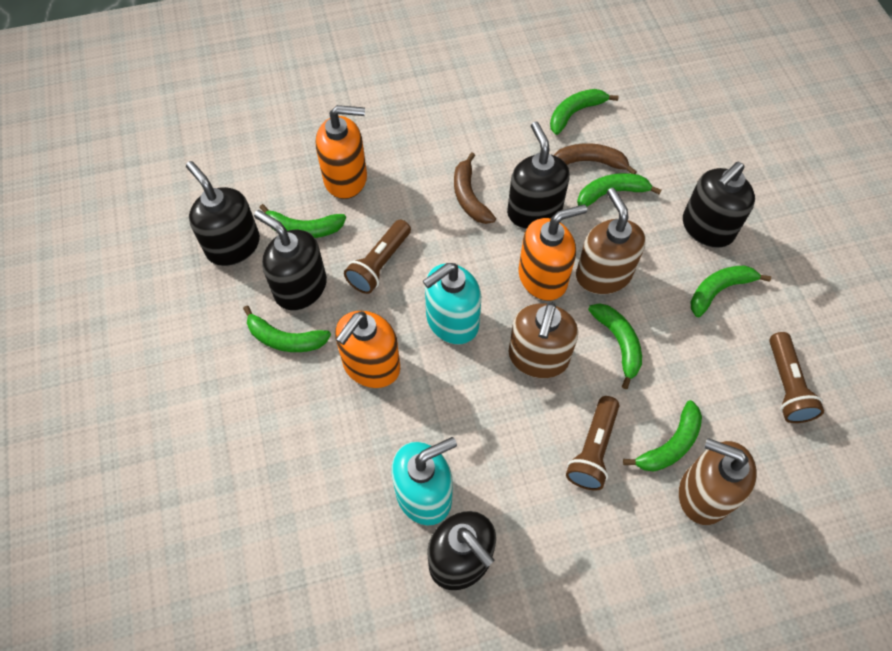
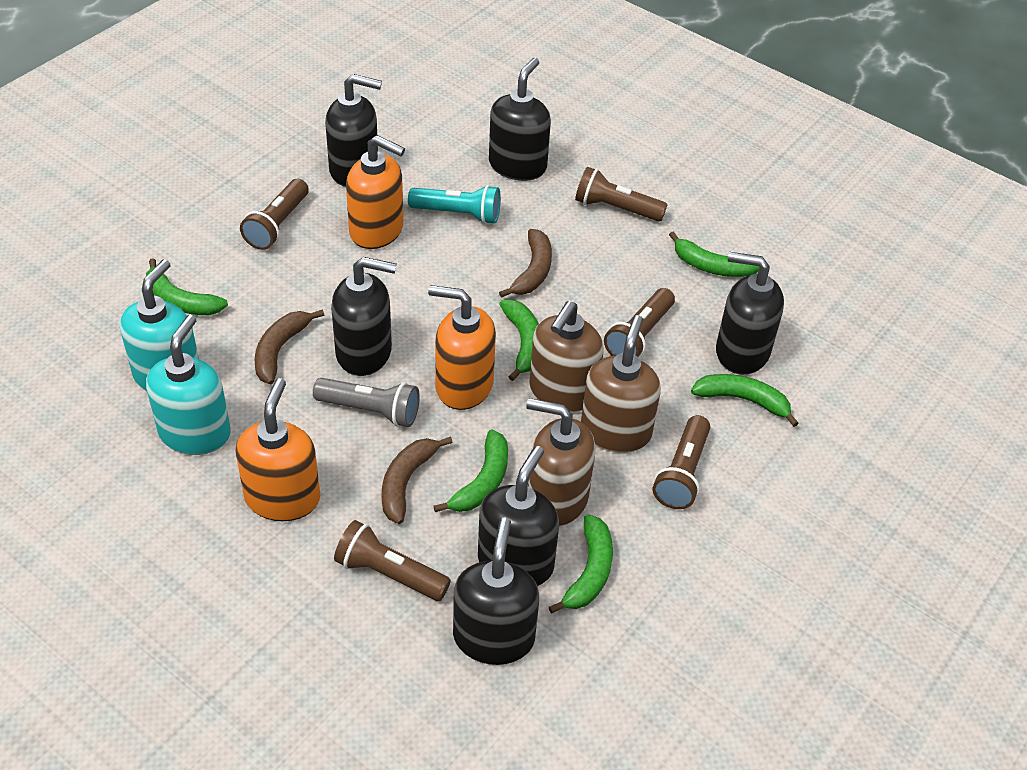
black soap dispenser: 5 -> 6
brown banana: 2 -> 3
brown flashlight: 3 -> 5
green banana: 7 -> 6
grey flashlight: 0 -> 1
turquoise flashlight: 0 -> 1

